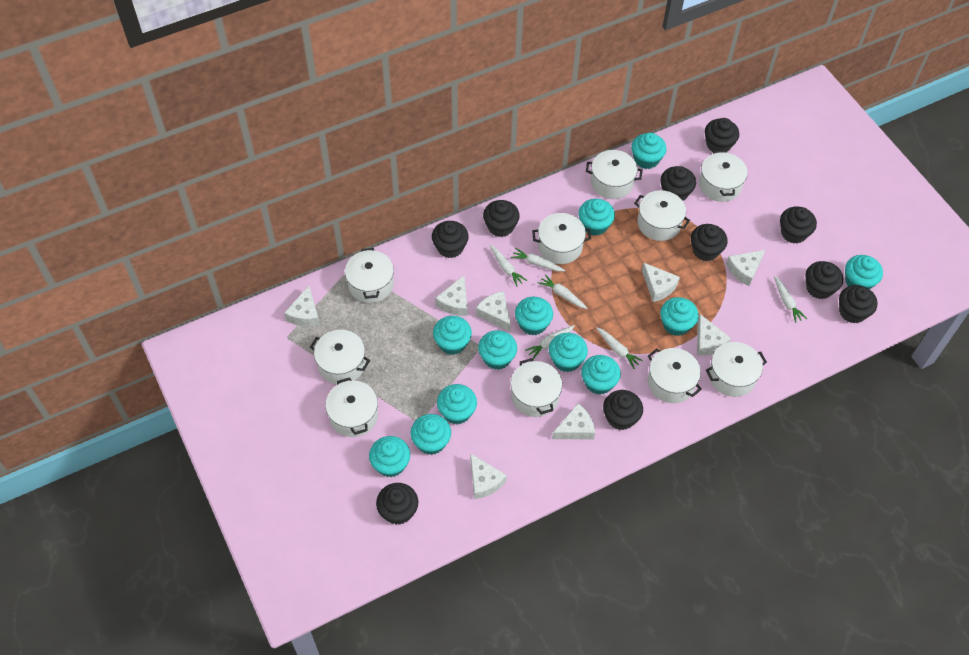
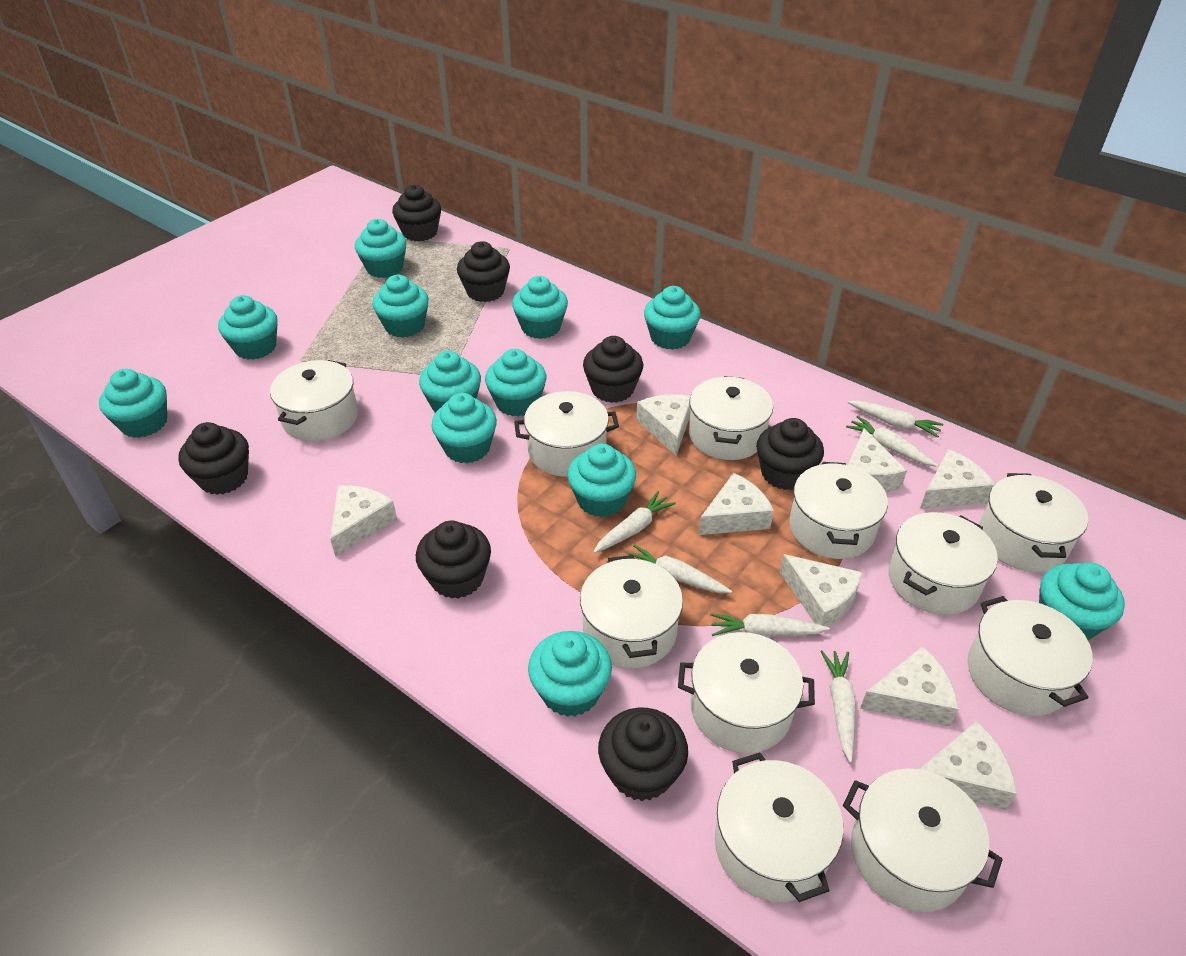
black cupcake: 10 -> 7
white pot: 10 -> 11

